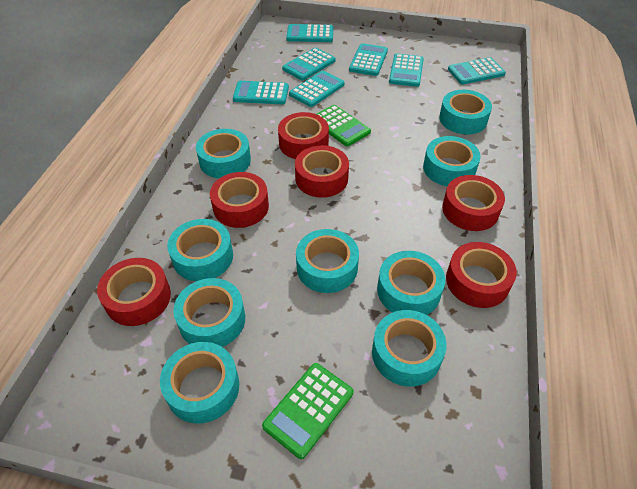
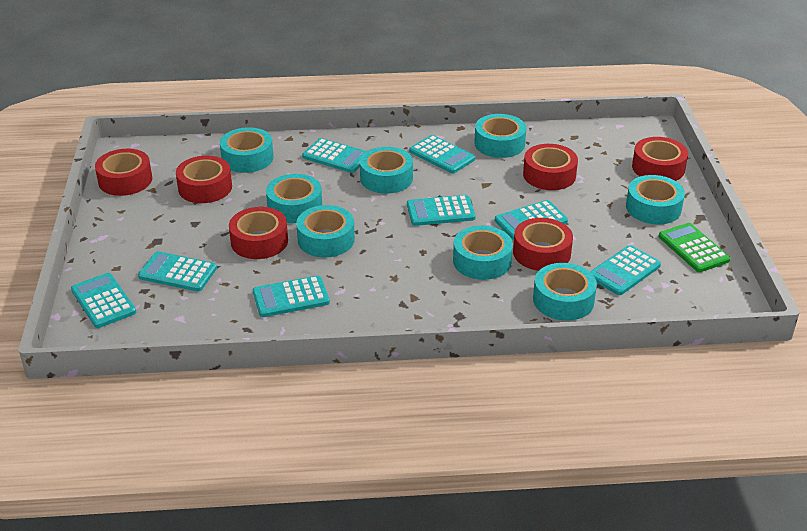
green calculator: 2 -> 1
turquoise calculator: 7 -> 8
turquoise tape: 9 -> 8

